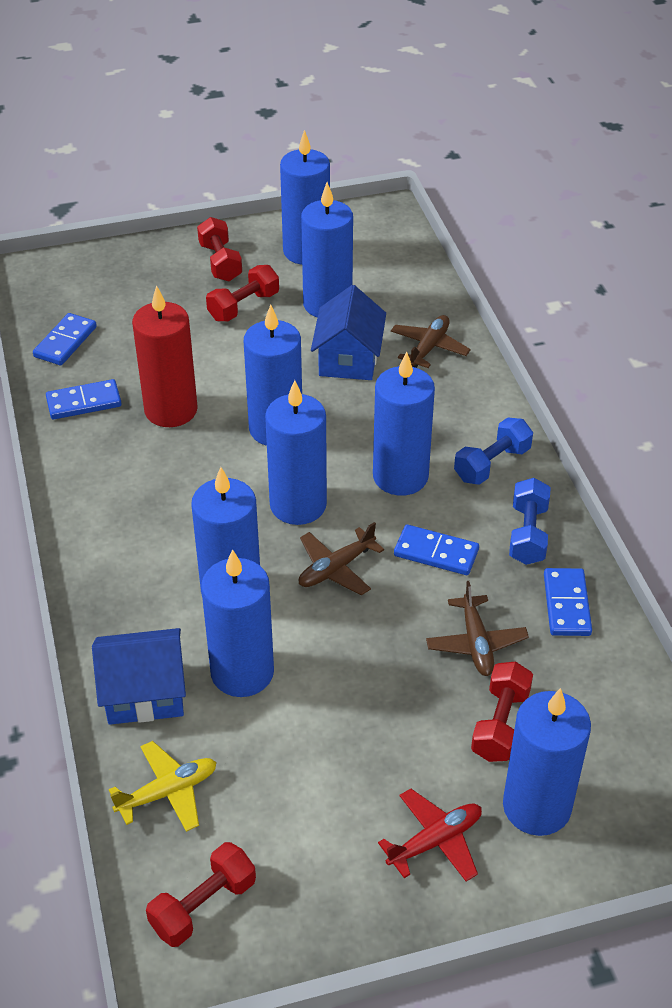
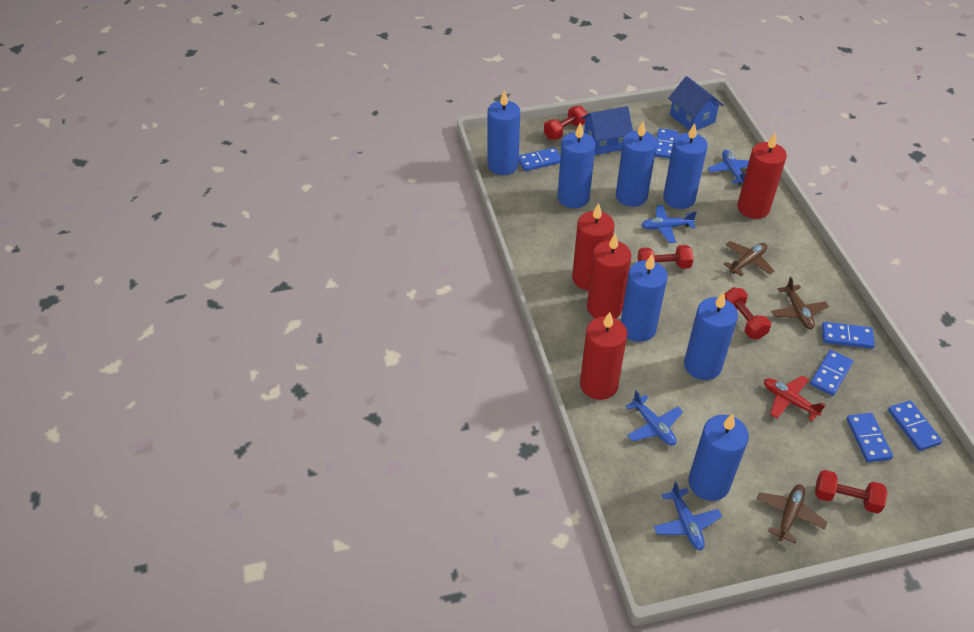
blue candle: 8 -> 7
blue domino: 4 -> 6
blue dumbbell: 2 -> 0
blue plane: 0 -> 4
red candle: 1 -> 4
yellow plane: 1 -> 0

